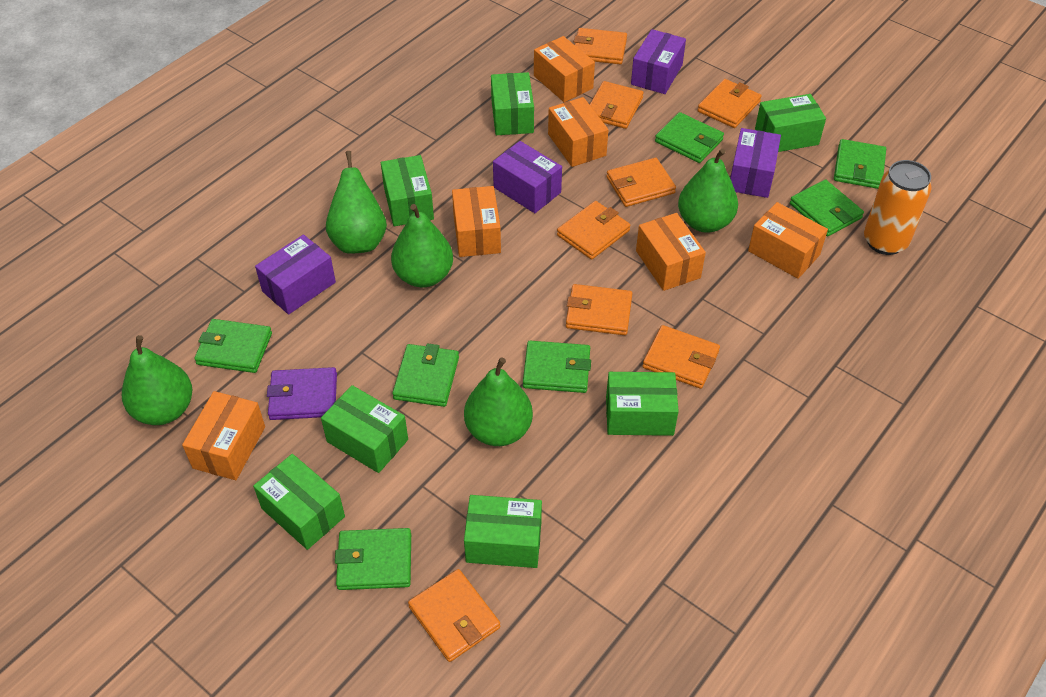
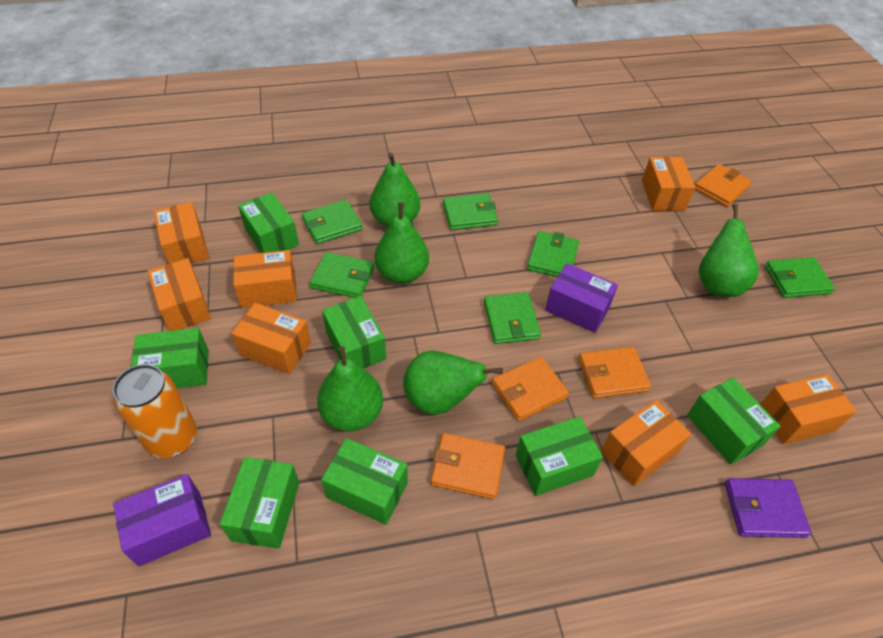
green wallet: 7 -> 6
orange box: 6 -> 7
orange wallet: 8 -> 4
purple box: 4 -> 2

